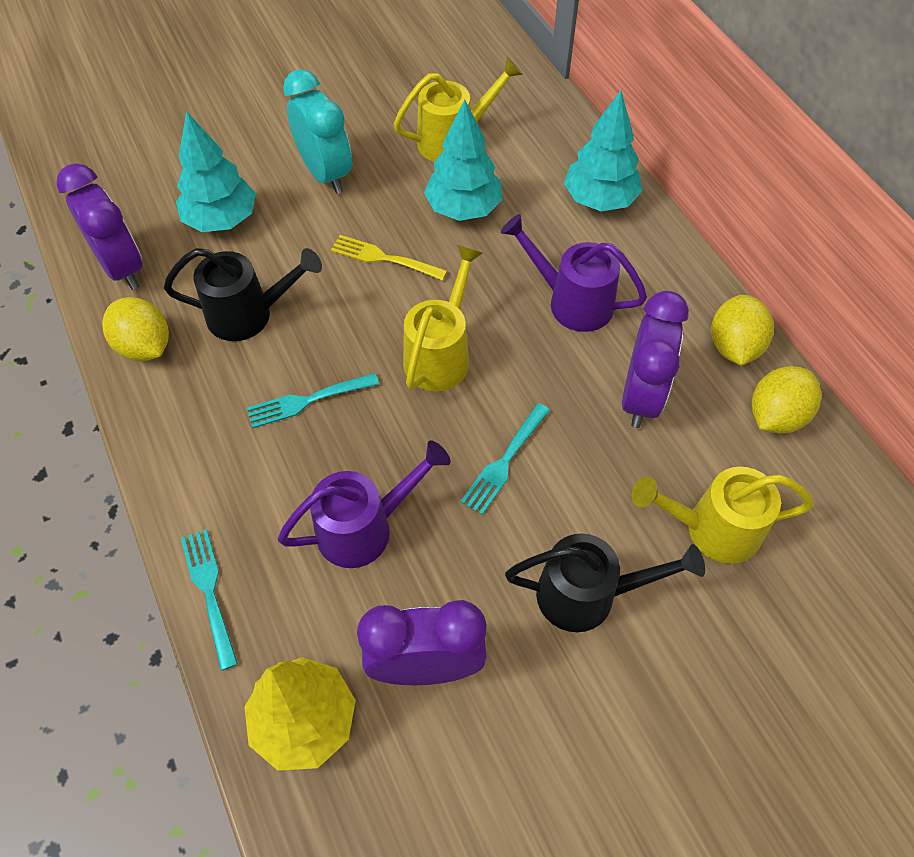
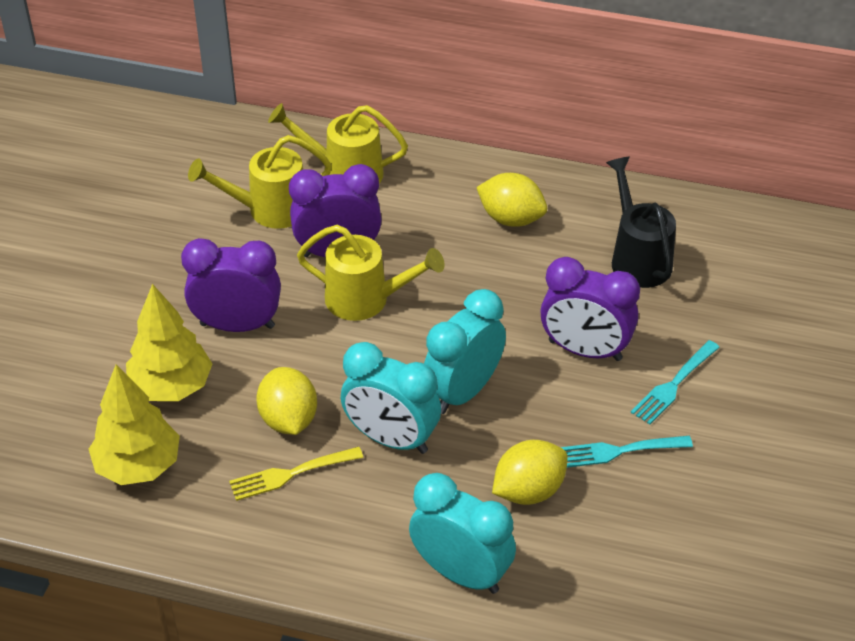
black watering can: 2 -> 1
purple watering can: 2 -> 0
turquoise clock: 1 -> 3
turquoise fork: 3 -> 2
turquoise tree: 3 -> 0
yellow tree: 1 -> 2

